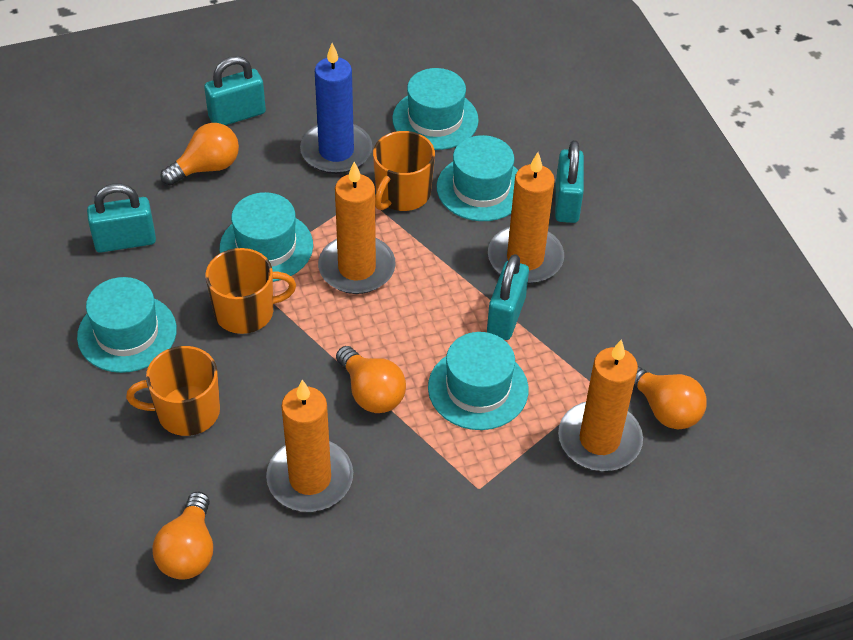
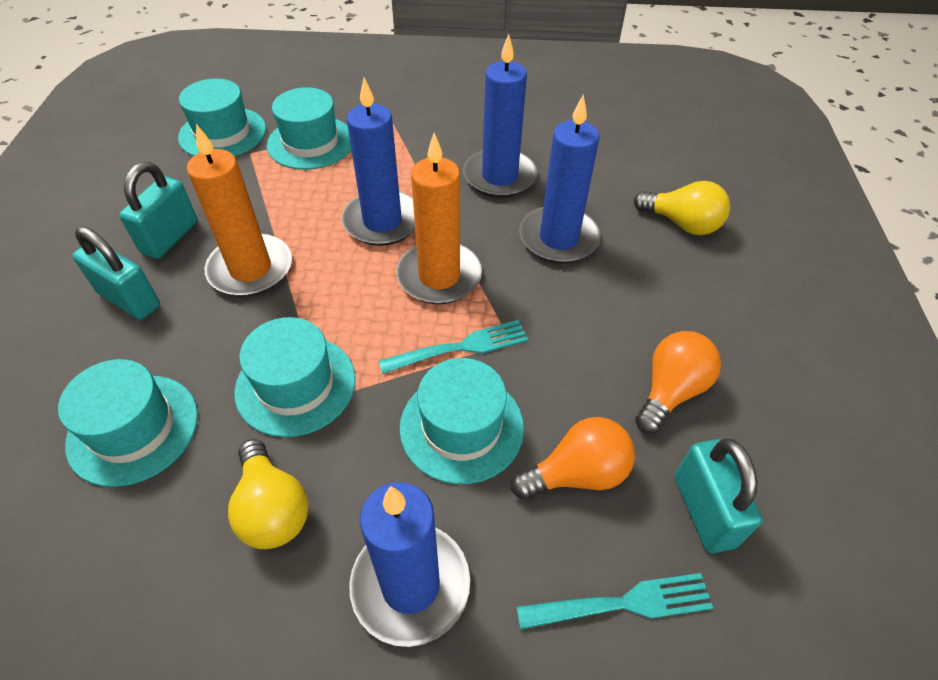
blue candle: 1 -> 4
orange candle: 4 -> 2
orange light bulb: 4 -> 2
orange mug: 3 -> 0
turquoise fork: 0 -> 2
turquoise padlock: 4 -> 3
yellow light bulb: 0 -> 2

